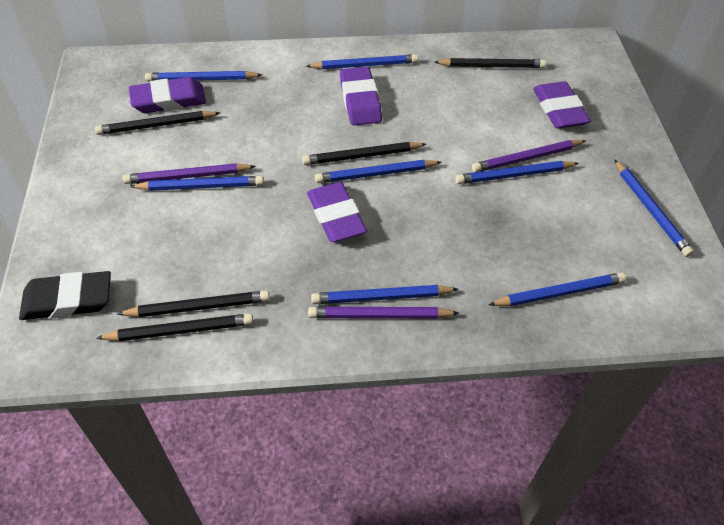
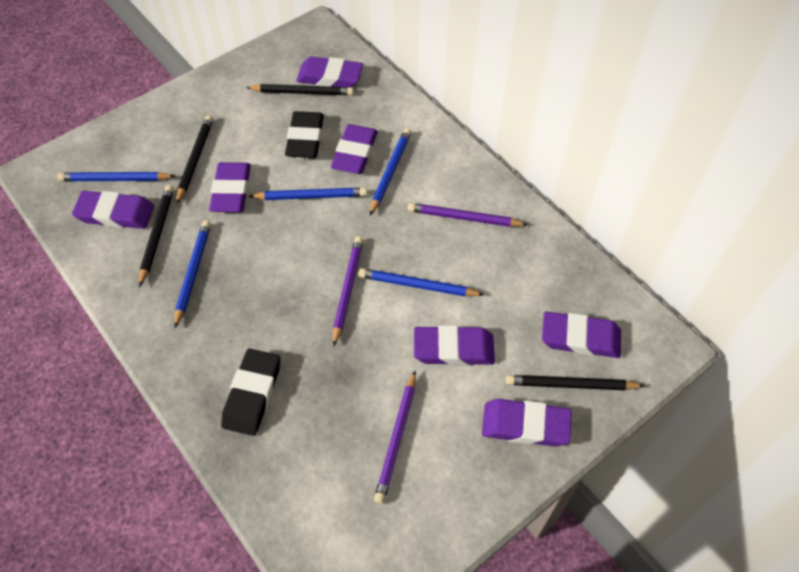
black eraser: 1 -> 2
black pencil: 5 -> 4
blue pencil: 8 -> 5
purple eraser: 4 -> 7

